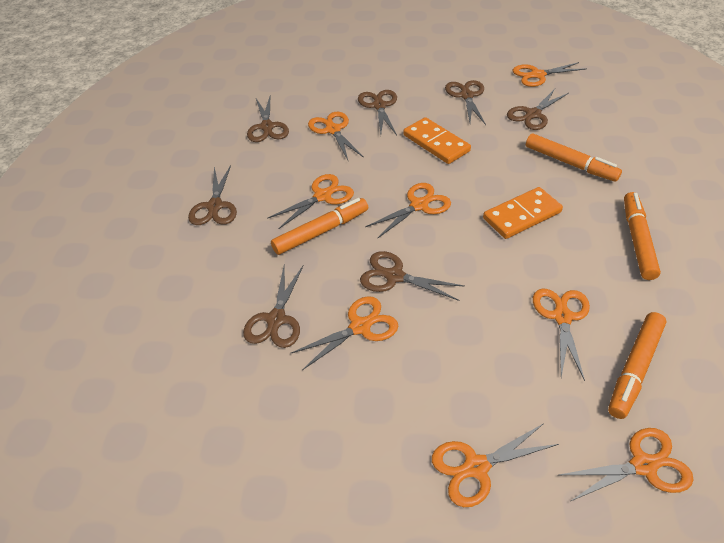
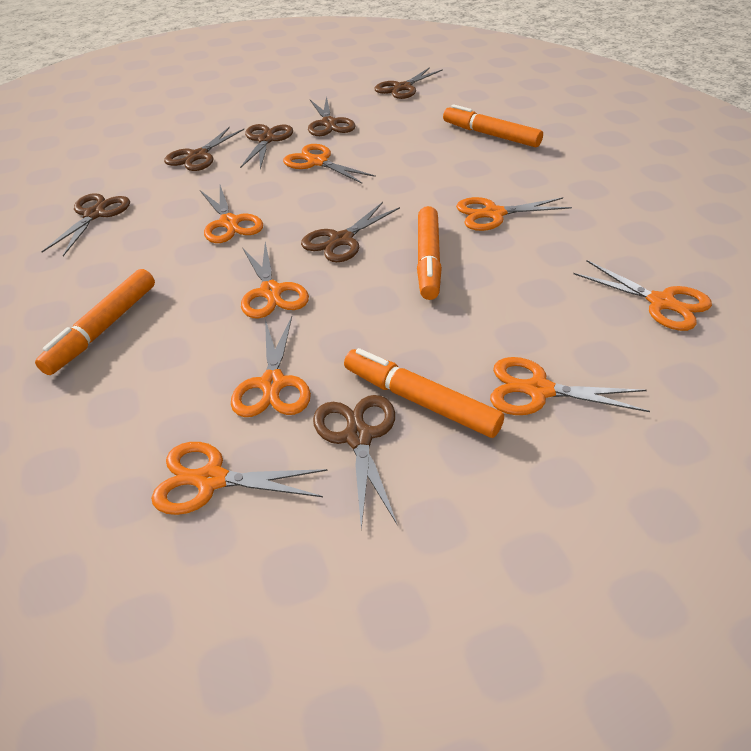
orange domino: 2 -> 0

